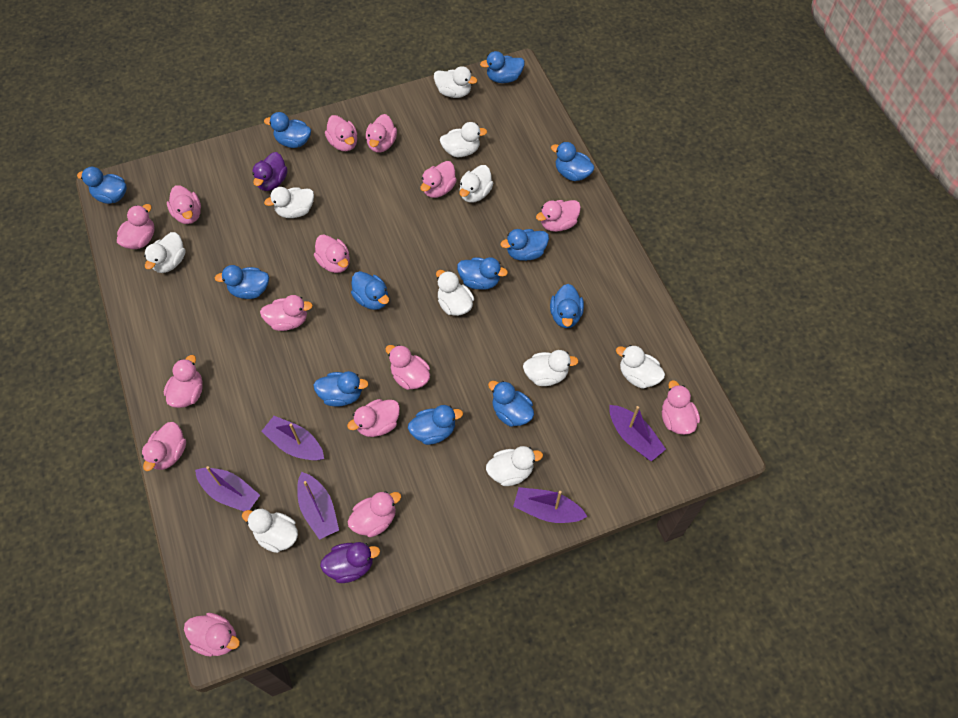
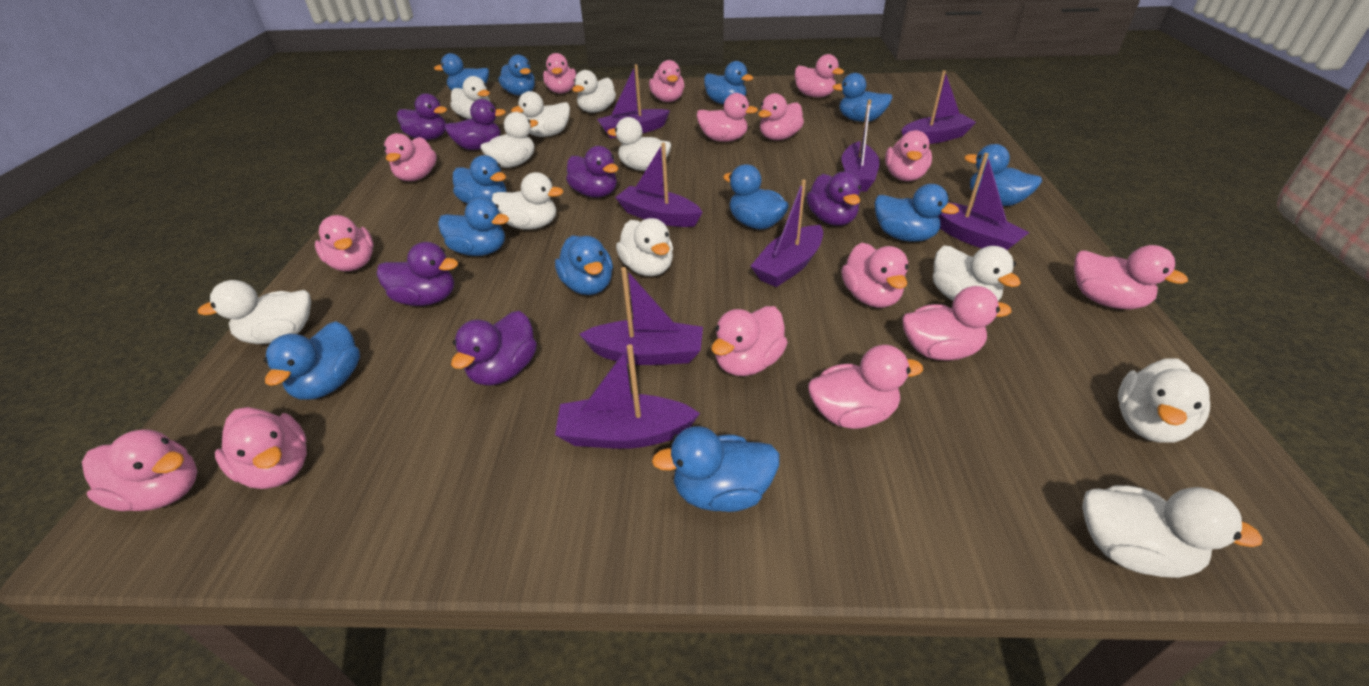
purple boat: 5 -> 8
purple duck: 2 -> 6
white duck: 10 -> 11

